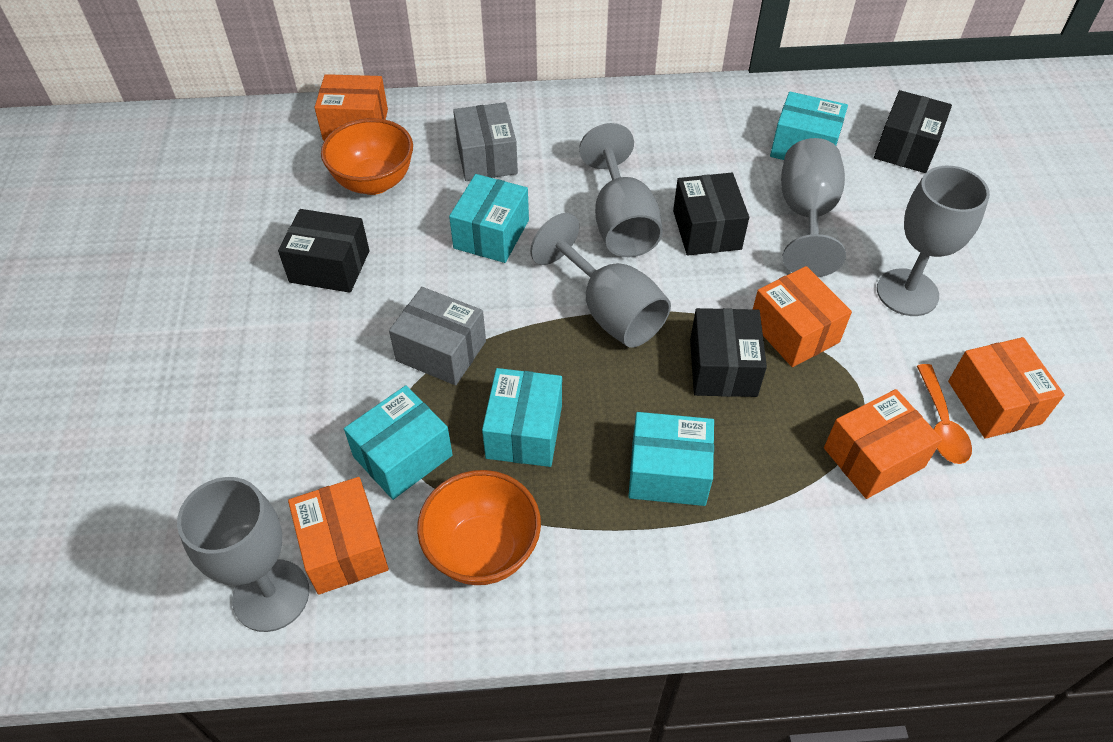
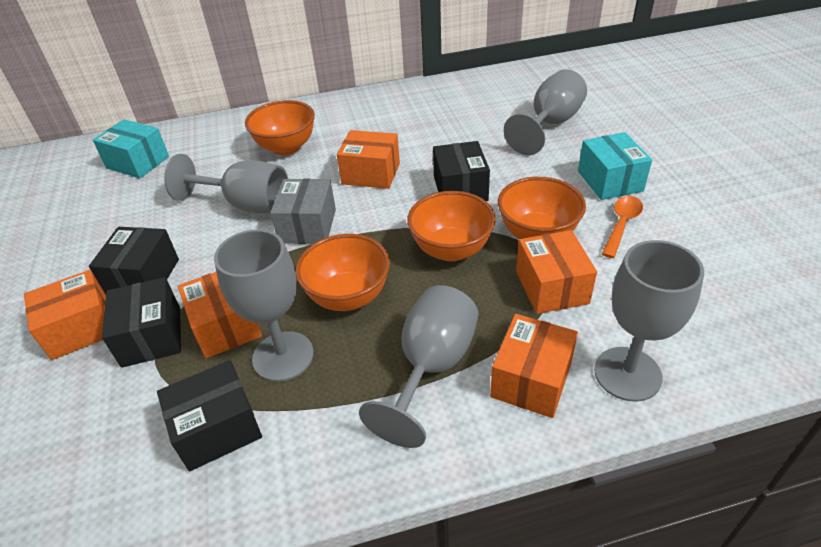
grey box: 2 -> 1
orange bowl: 2 -> 4
turquoise box: 5 -> 2

